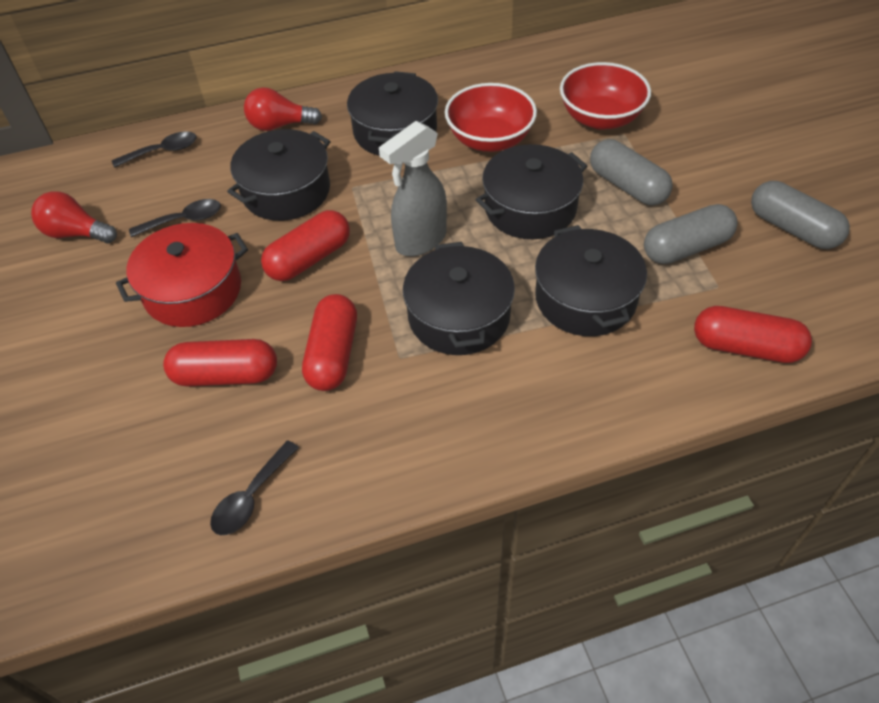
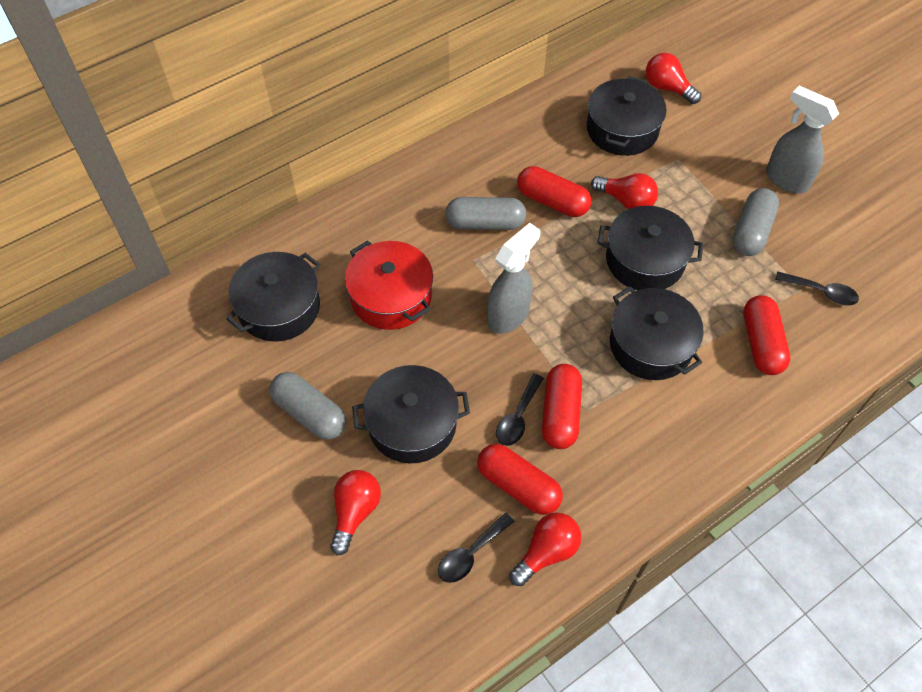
grey spray bottle: 1 -> 2
red bowl: 2 -> 0
red light bulb: 2 -> 4

